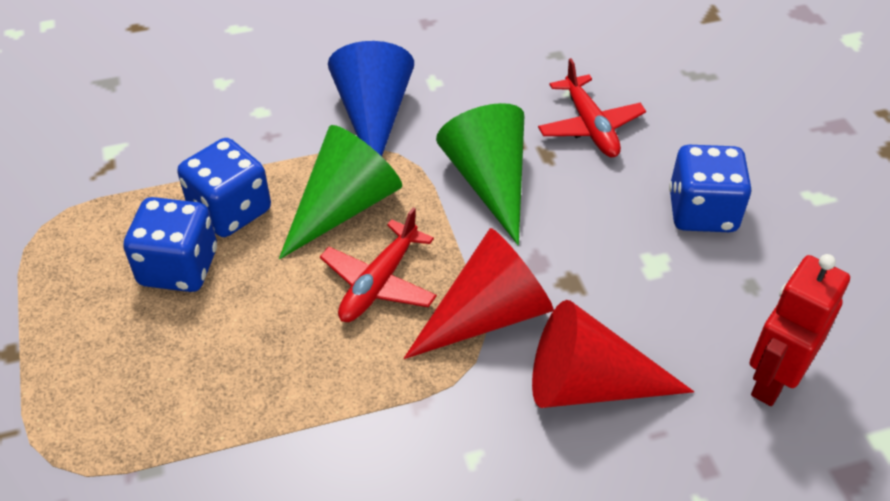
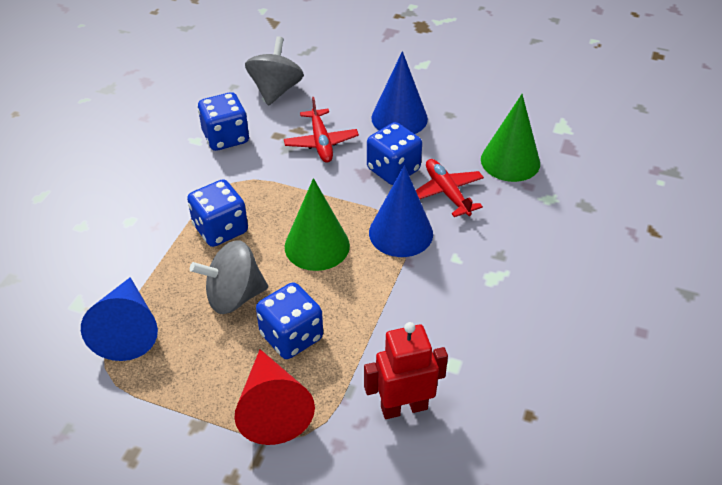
blue cone: 1 -> 3
blue dice: 3 -> 4
grey spinning top: 0 -> 2
red cone: 2 -> 1

